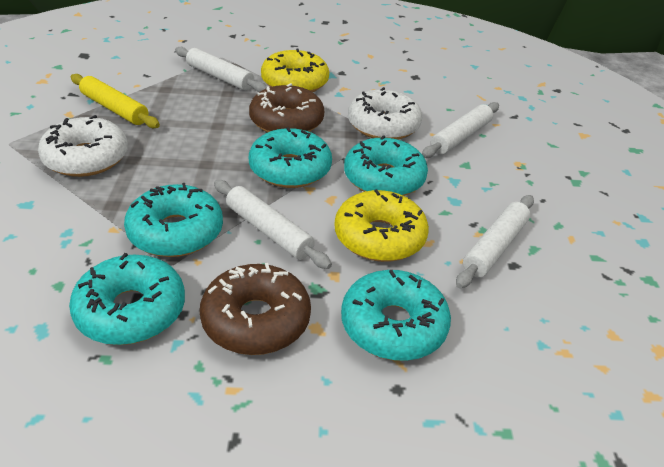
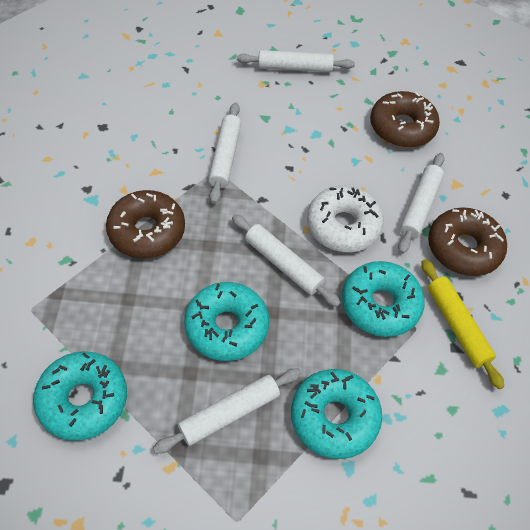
brown donut: 2 -> 3
turquoise donut: 5 -> 4
white donut: 2 -> 1
white rolling pin: 4 -> 5
yellow donut: 2 -> 0

